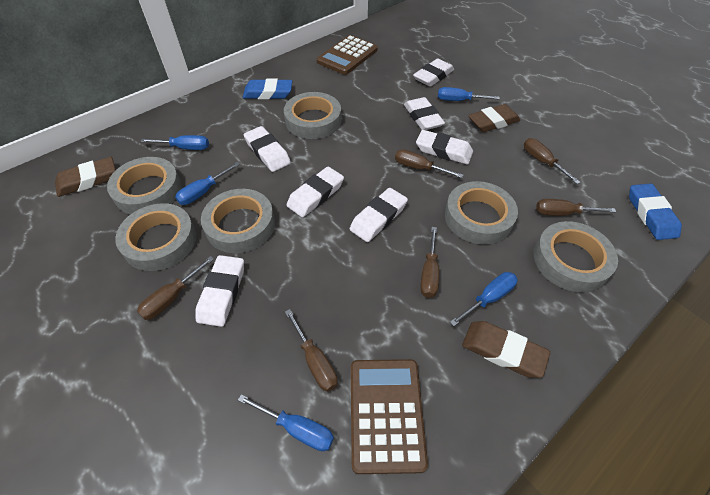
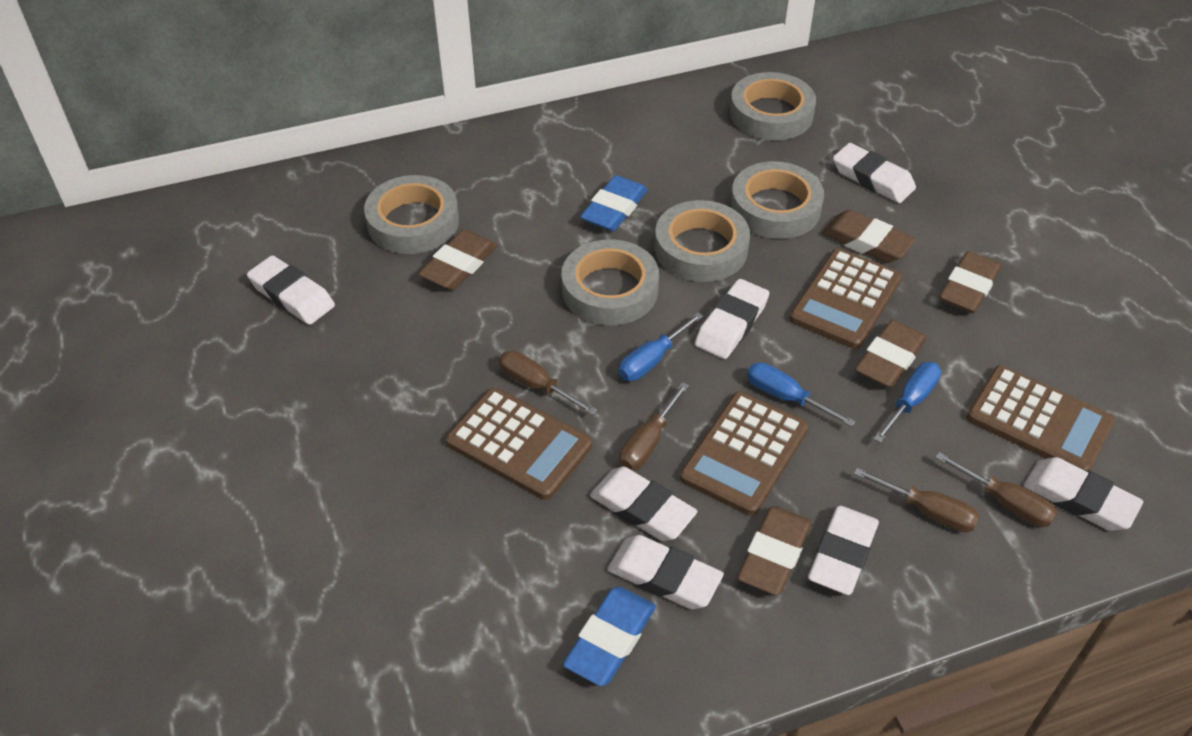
blue screwdriver: 5 -> 3
brown calculator: 2 -> 4
brown eraser: 3 -> 5
brown screwdriver: 6 -> 4
grey tape: 6 -> 5

